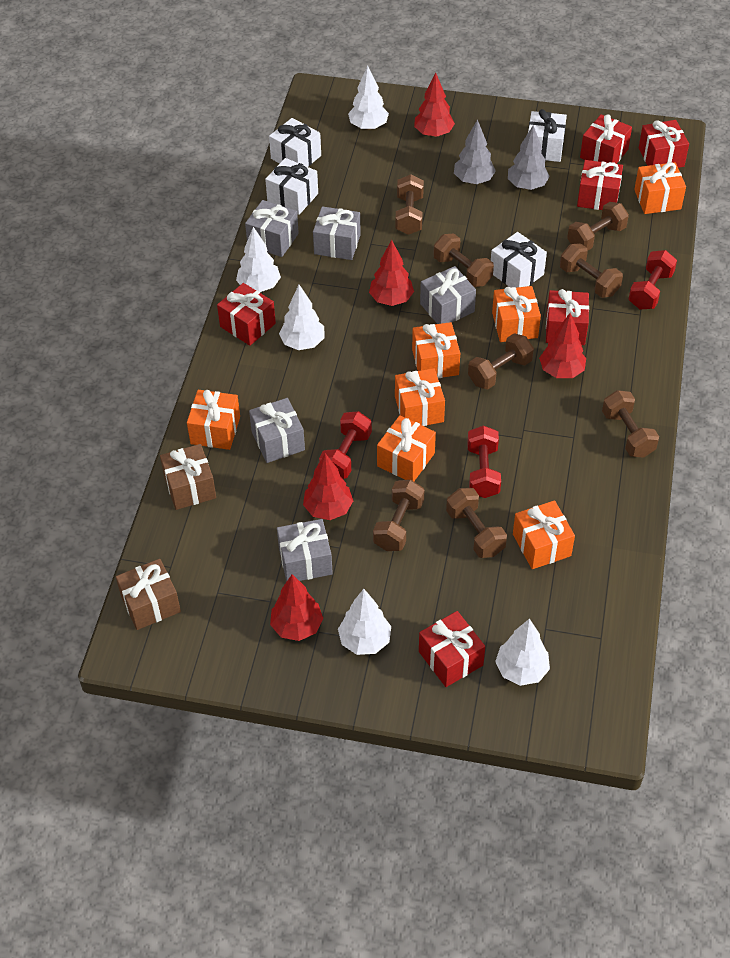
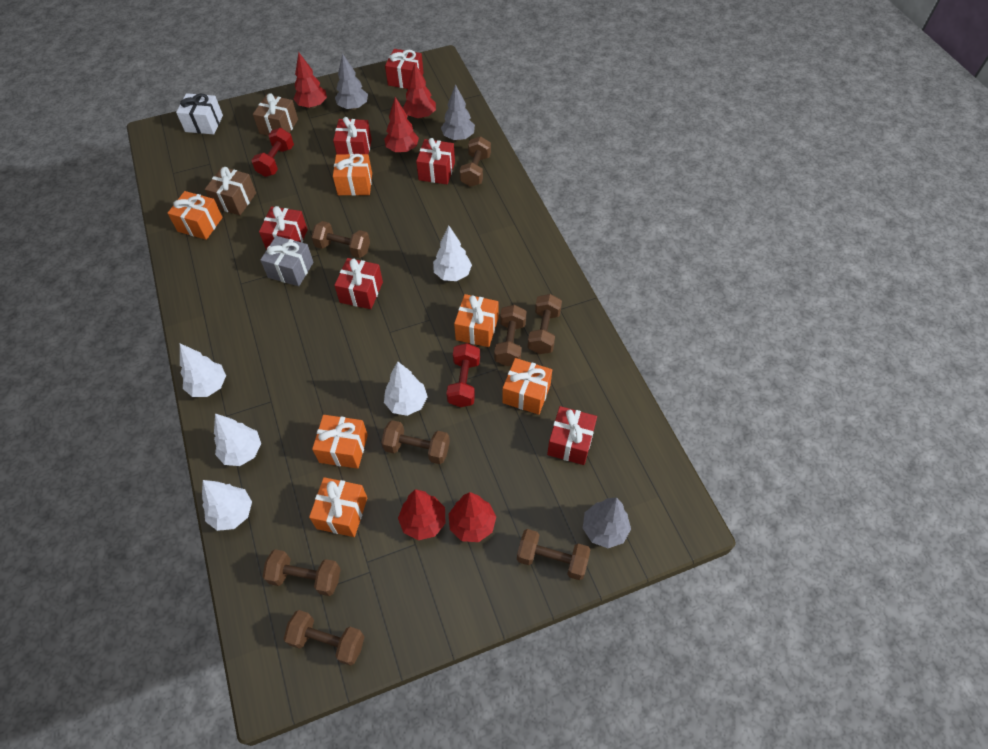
grey gift: 5 -> 1
grey tree: 2 -> 3
orange gift: 7 -> 6
red dumbbell: 3 -> 2
white gift: 4 -> 1

